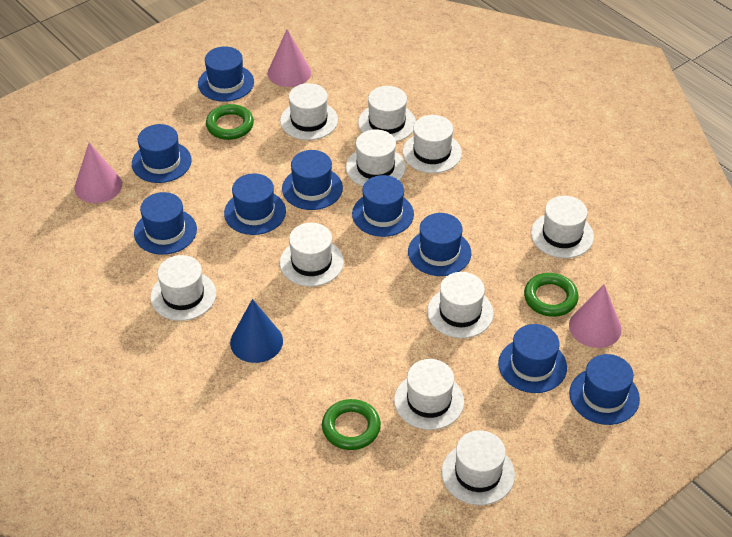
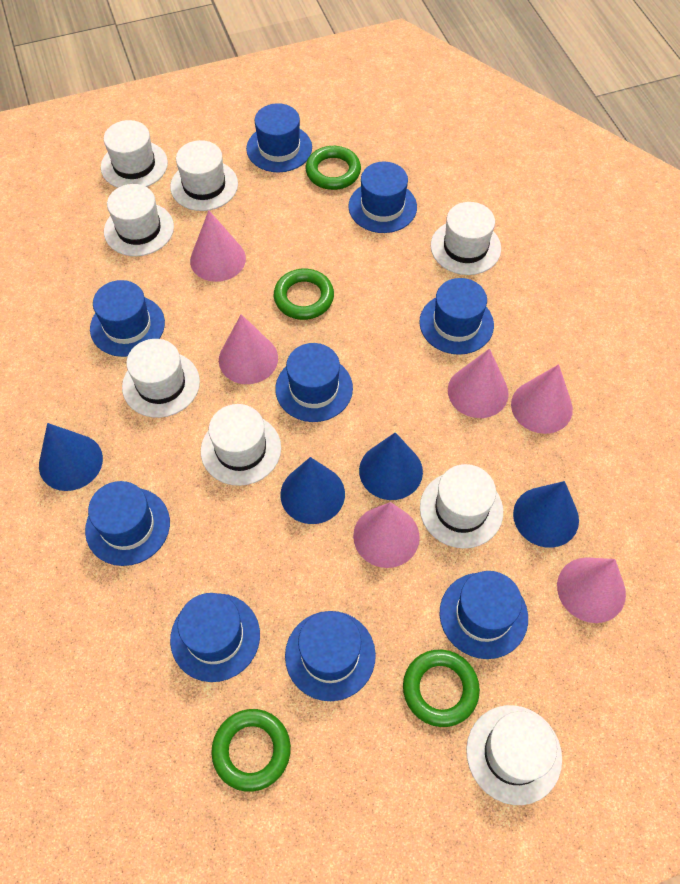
blue cone: 1 -> 4
green ring: 3 -> 4
pink cone: 3 -> 6
white hat: 10 -> 8

